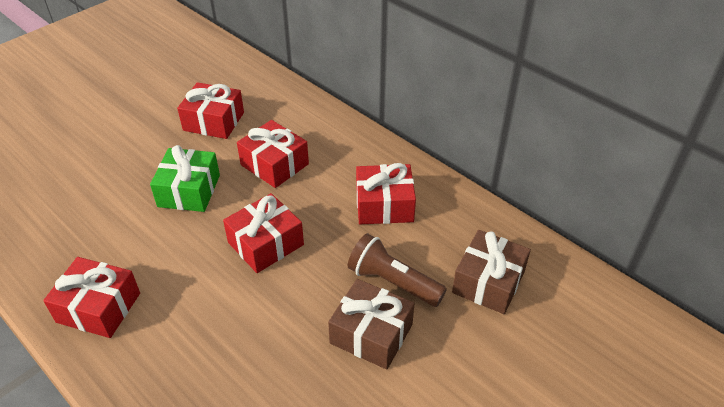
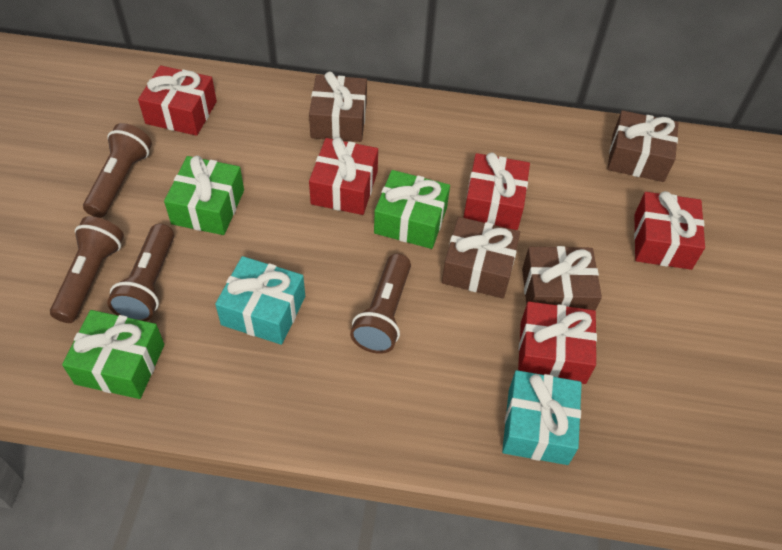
brown flashlight: 1 -> 4
brown gift: 2 -> 4
green gift: 1 -> 3
turquoise gift: 0 -> 2

